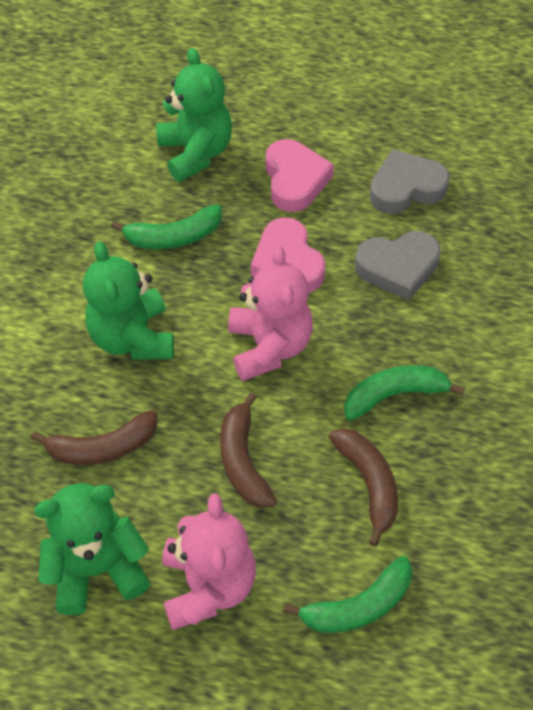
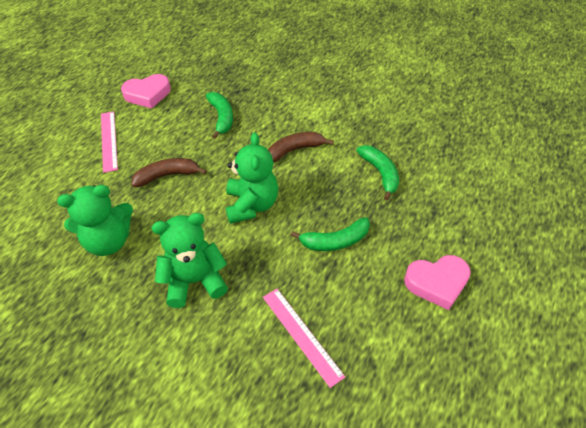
brown banana: 3 -> 2
grey heart: 2 -> 0
pink ruler: 0 -> 2
pink teddy bear: 2 -> 0

